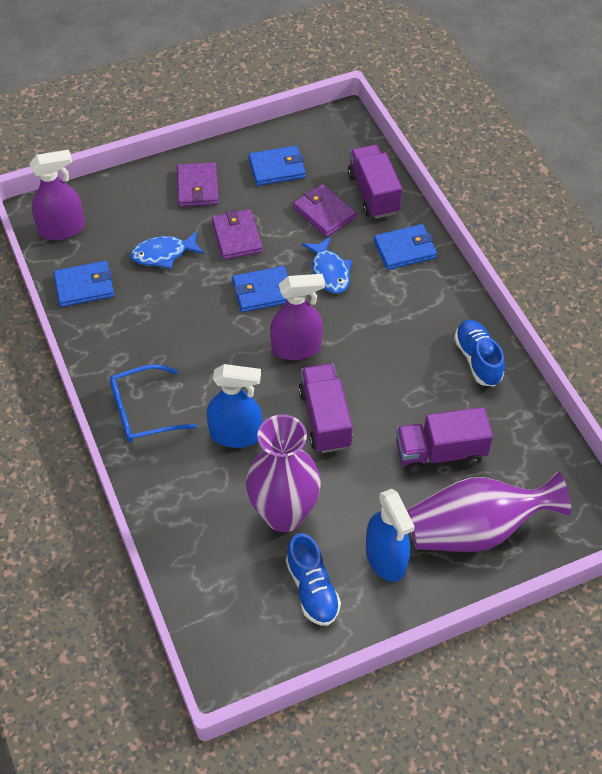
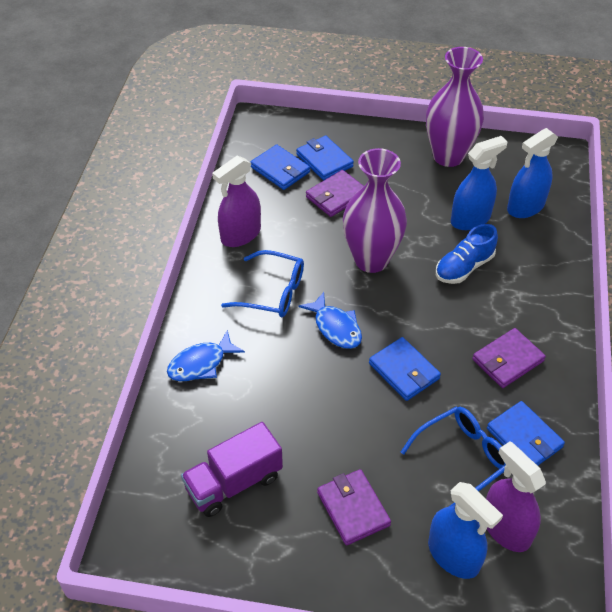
blue glasses: 1 -> 2
blue shoe: 2 -> 1
blue spray bottle: 2 -> 3
purple truck: 3 -> 1

